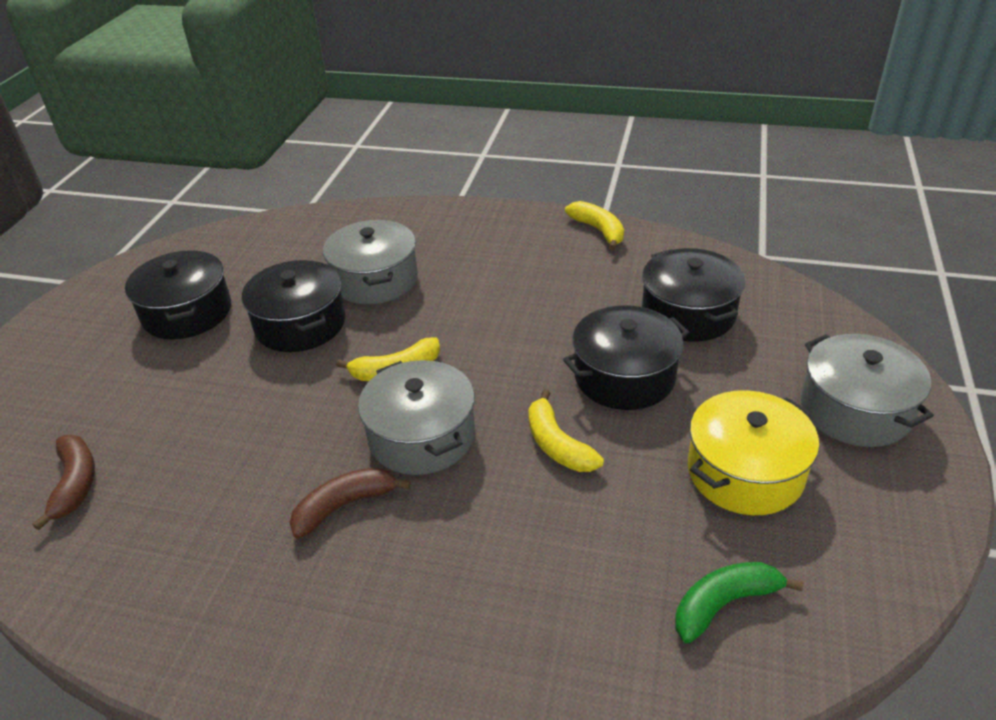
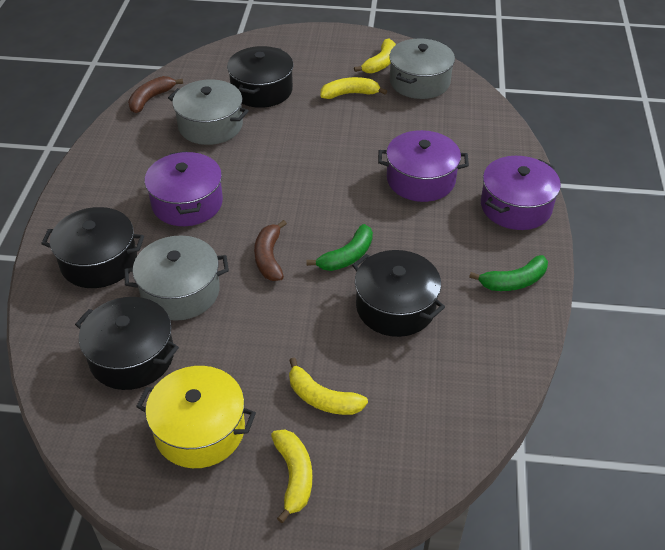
green banana: 1 -> 2
purple pot: 0 -> 3
yellow banana: 3 -> 4

